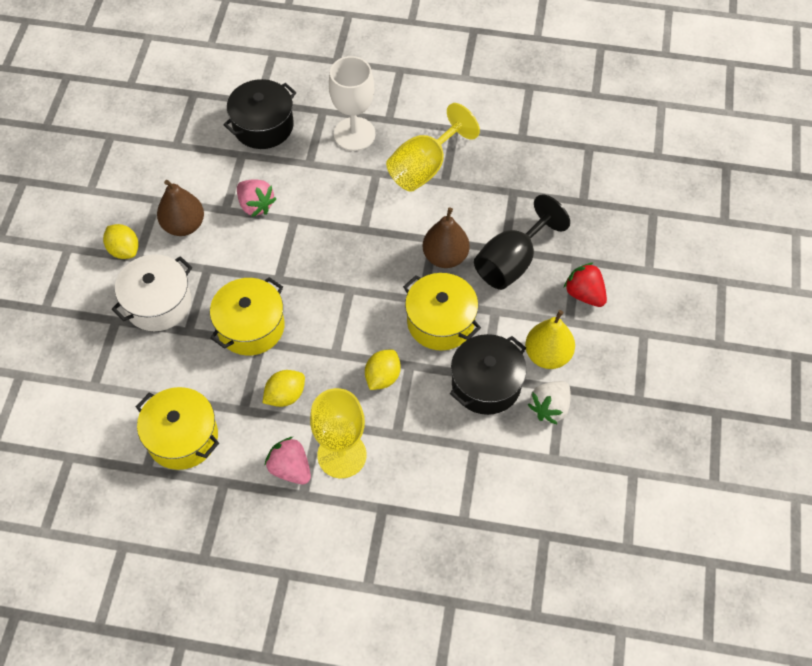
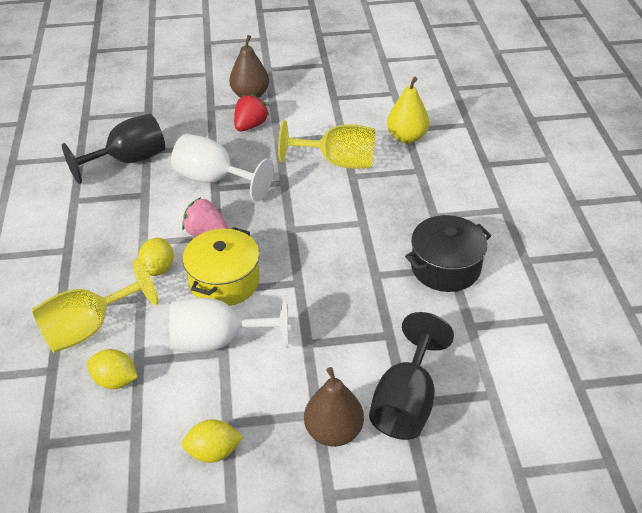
black goblet: 1 -> 2
black pot: 2 -> 1
pink strawberry: 2 -> 1
white goblet: 1 -> 2
white pot: 1 -> 0
white strawberry: 1 -> 0
yellow pot: 3 -> 1

